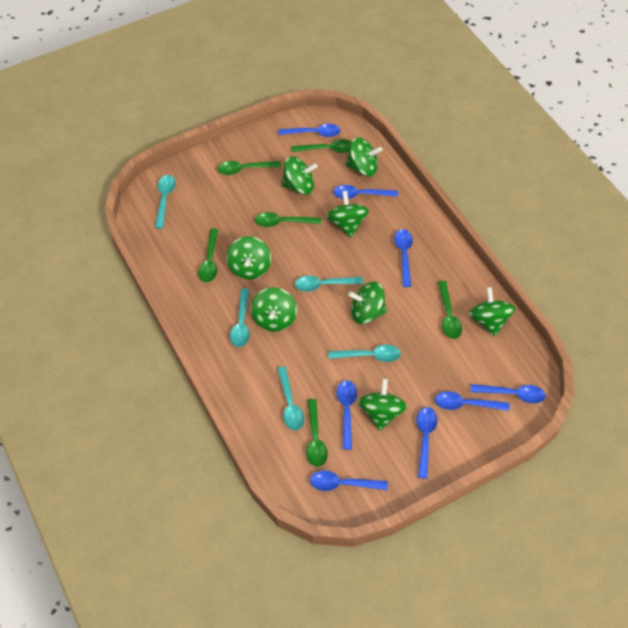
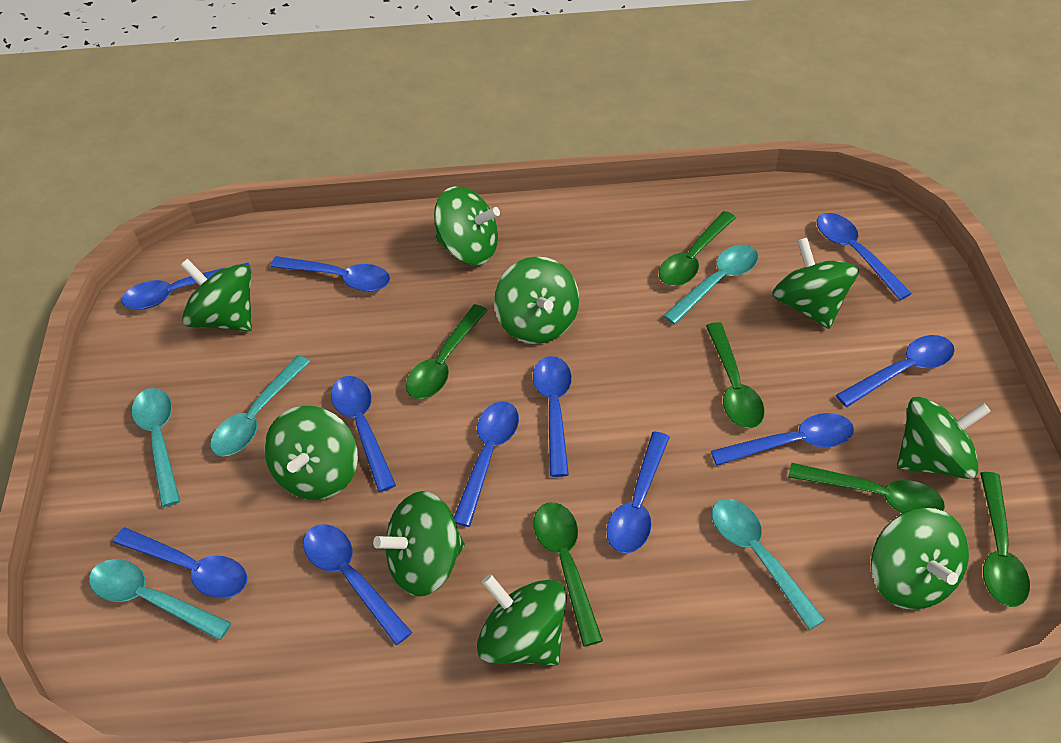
blue spoon: 8 -> 11
green spinning top: 8 -> 9

